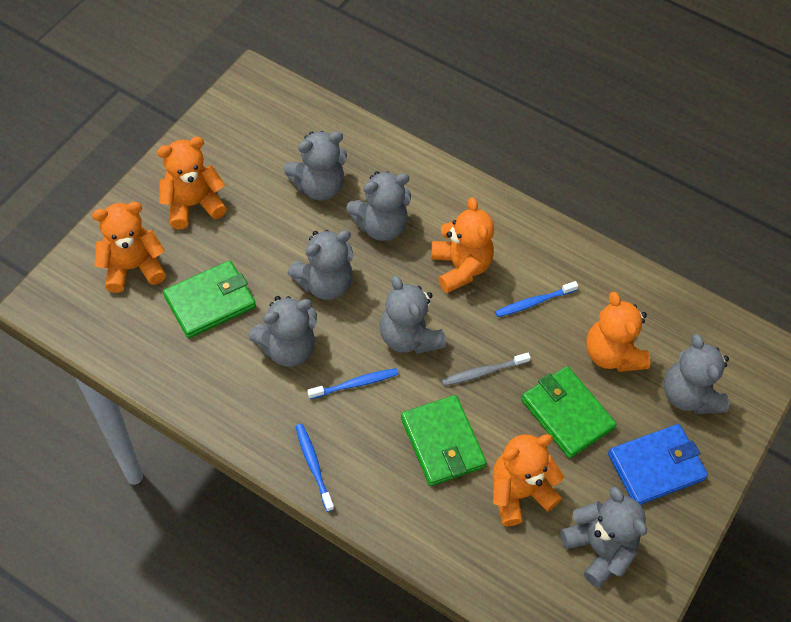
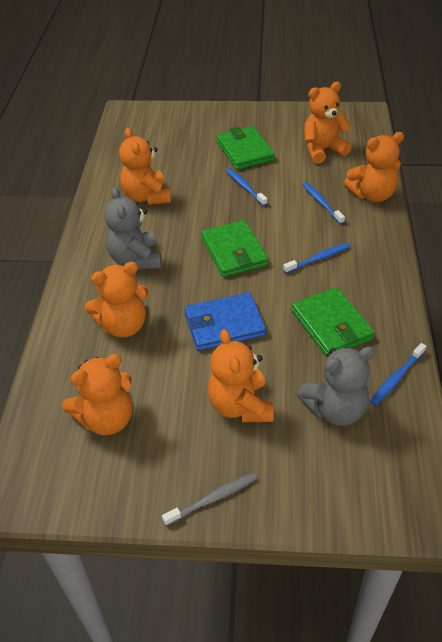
blue toothbrush: 3 -> 4
grey teddy bear: 7 -> 2
orange teddy bear: 5 -> 6

